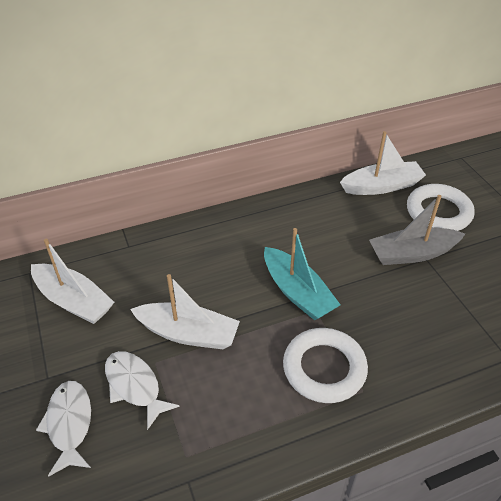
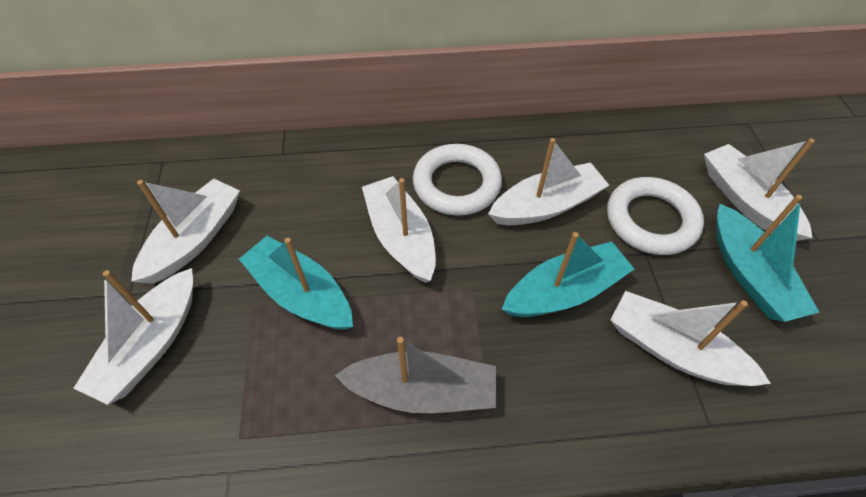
turquoise boat: 1 -> 3
white boat: 3 -> 6
white fish: 2 -> 0

